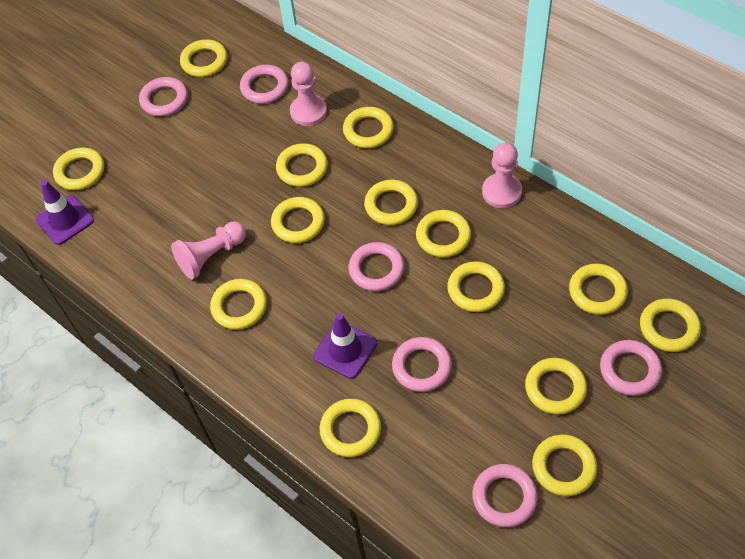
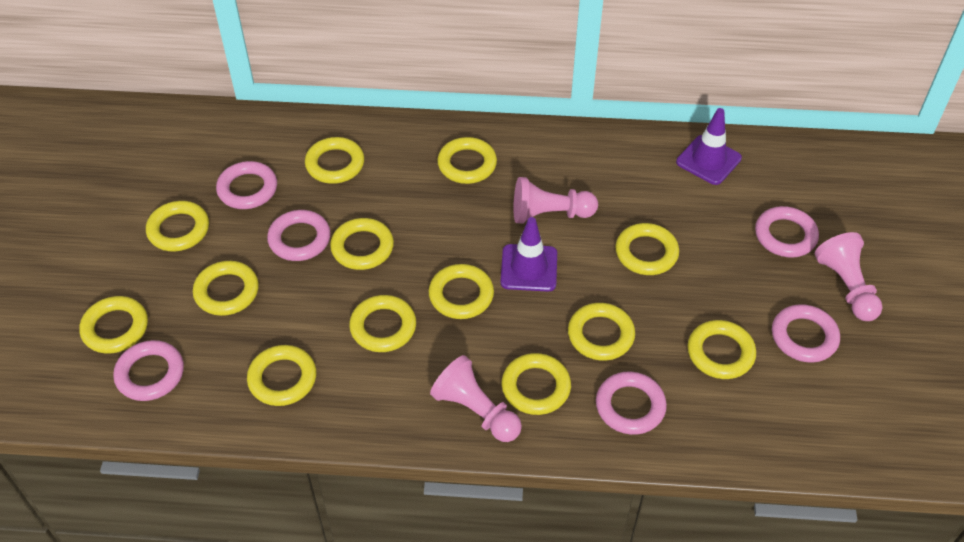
yellow ring: 14 -> 13

